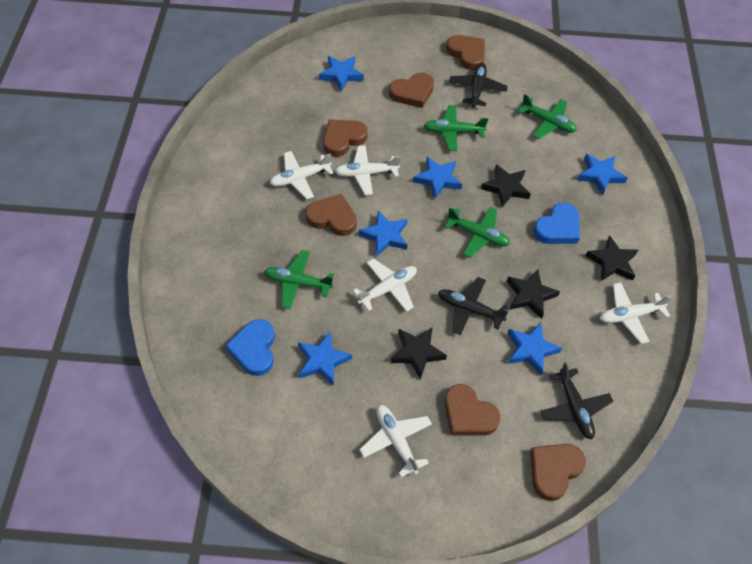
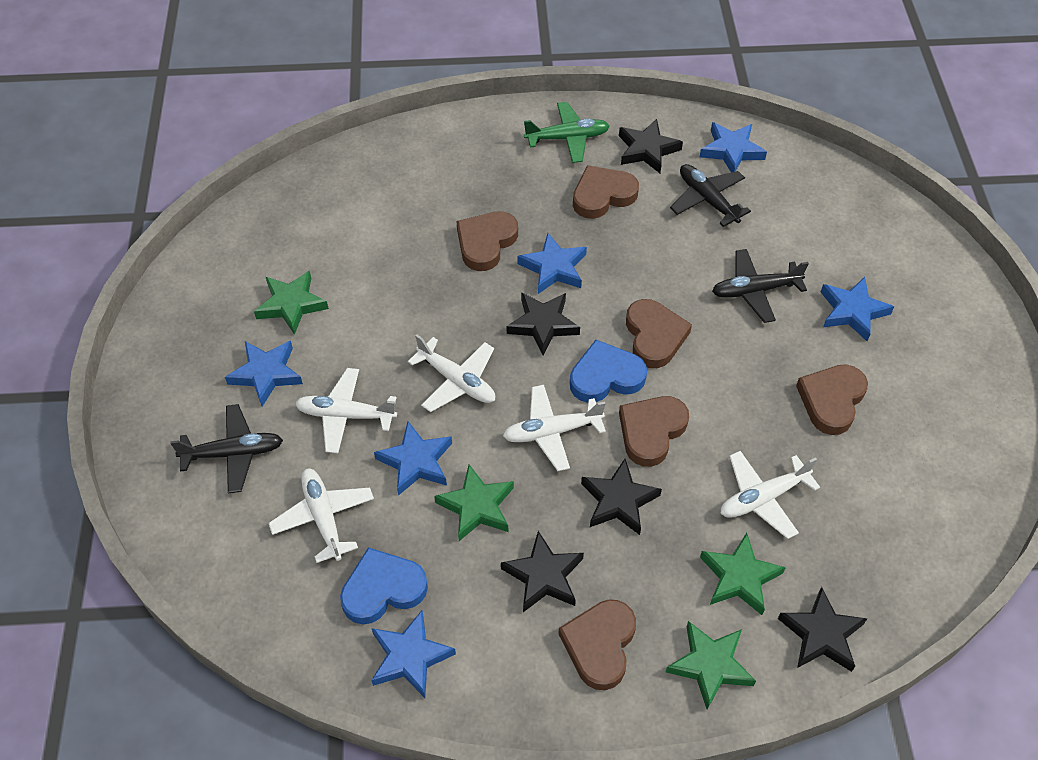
black star: 4 -> 5
green plane: 4 -> 1
green star: 0 -> 4

